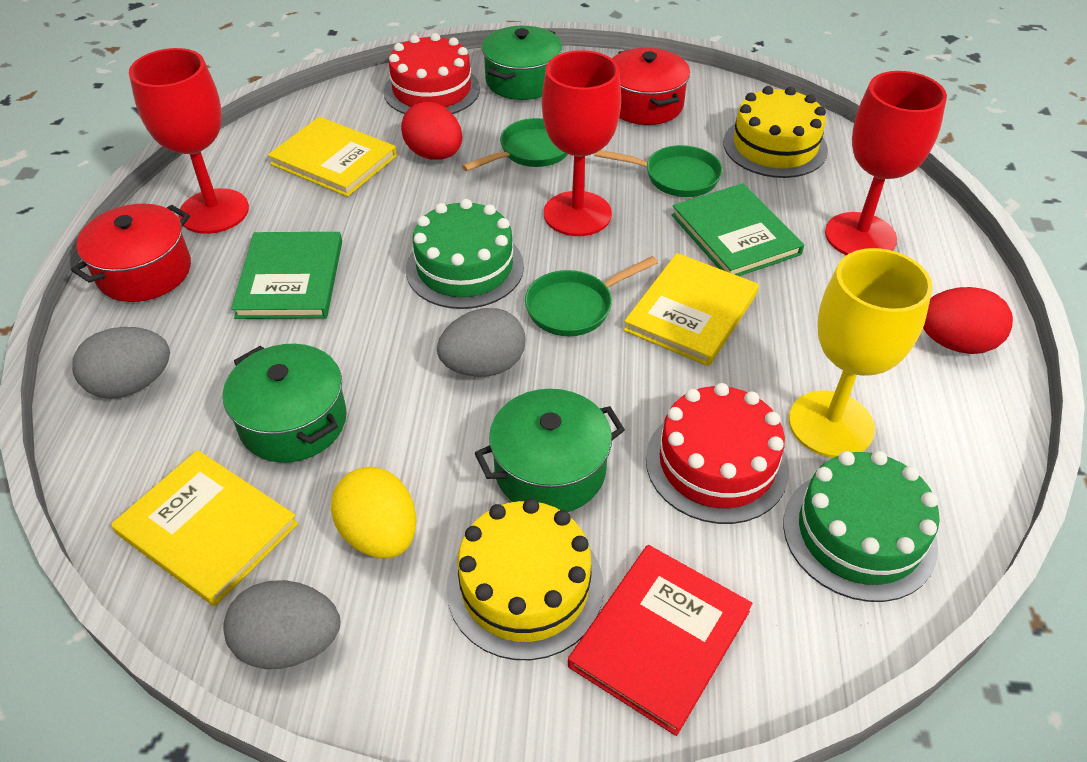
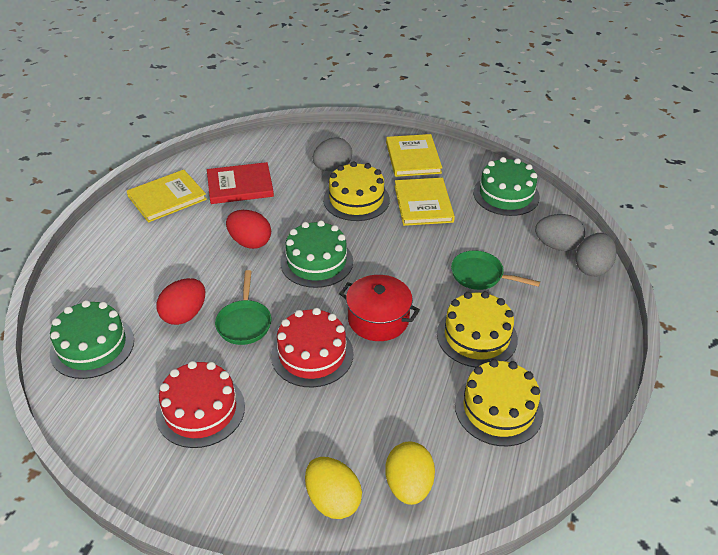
green book: 2 -> 0
green cake: 2 -> 3
green pan: 3 -> 2
green pot: 3 -> 0
red goblet: 3 -> 0
red pot: 2 -> 1
yellow cake: 2 -> 3
yellow egg: 1 -> 2
yellow goblet: 1 -> 0

